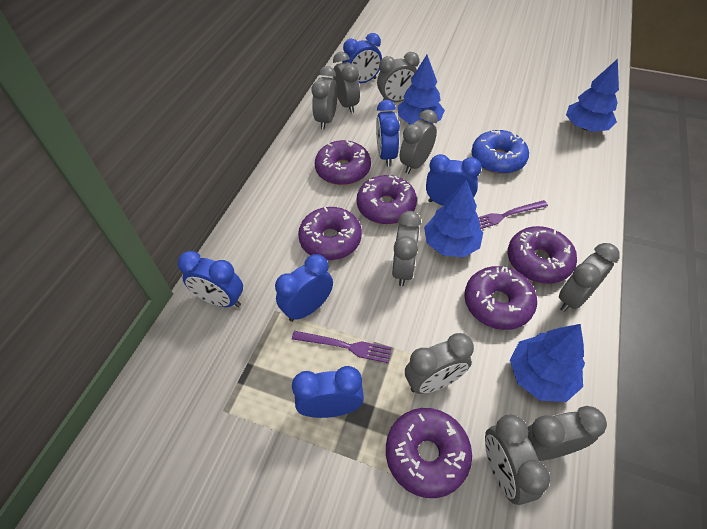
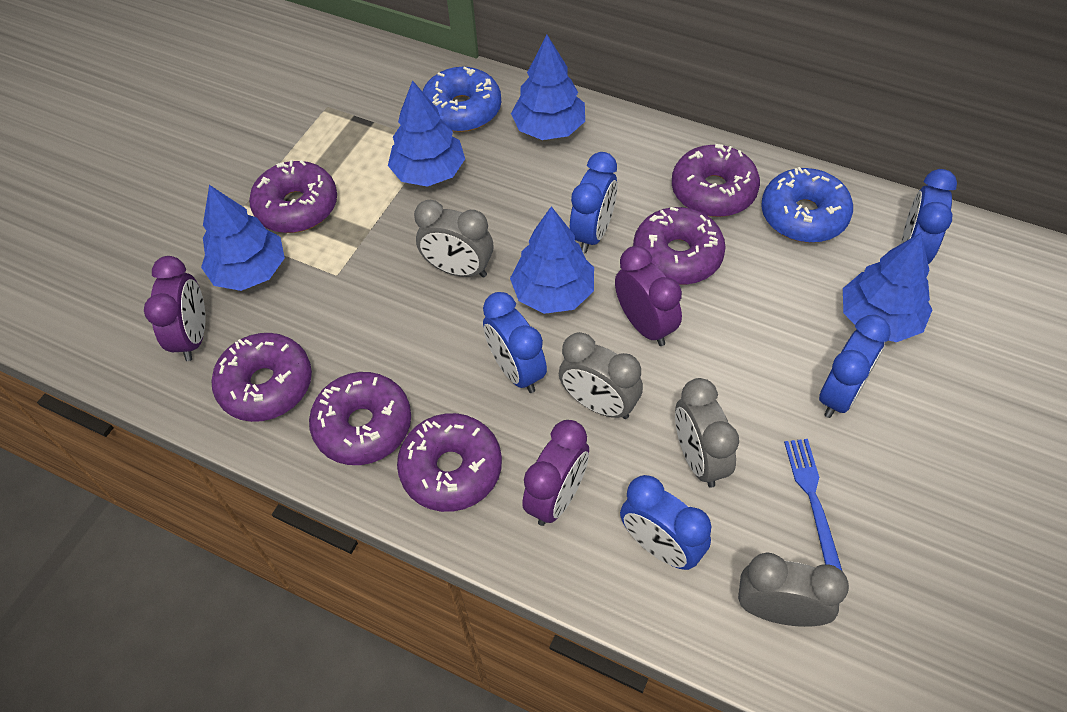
blue clock: 6 -> 5
blue donut: 1 -> 2
blue fork: 0 -> 1
blue tree: 4 -> 5
grey clock: 9 -> 4
purple clock: 0 -> 3
purple fork: 2 -> 0

